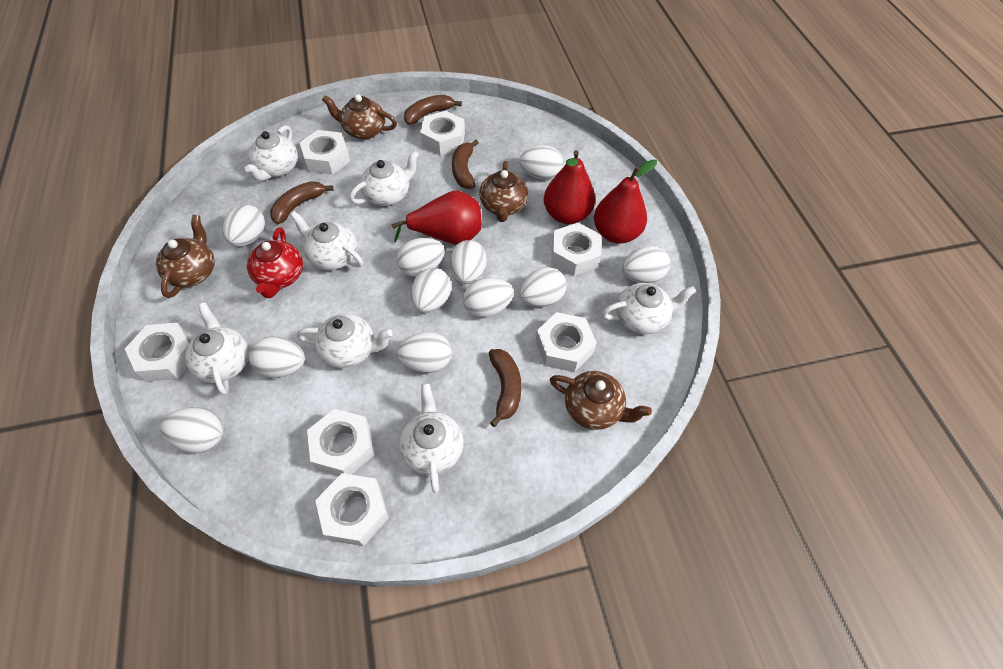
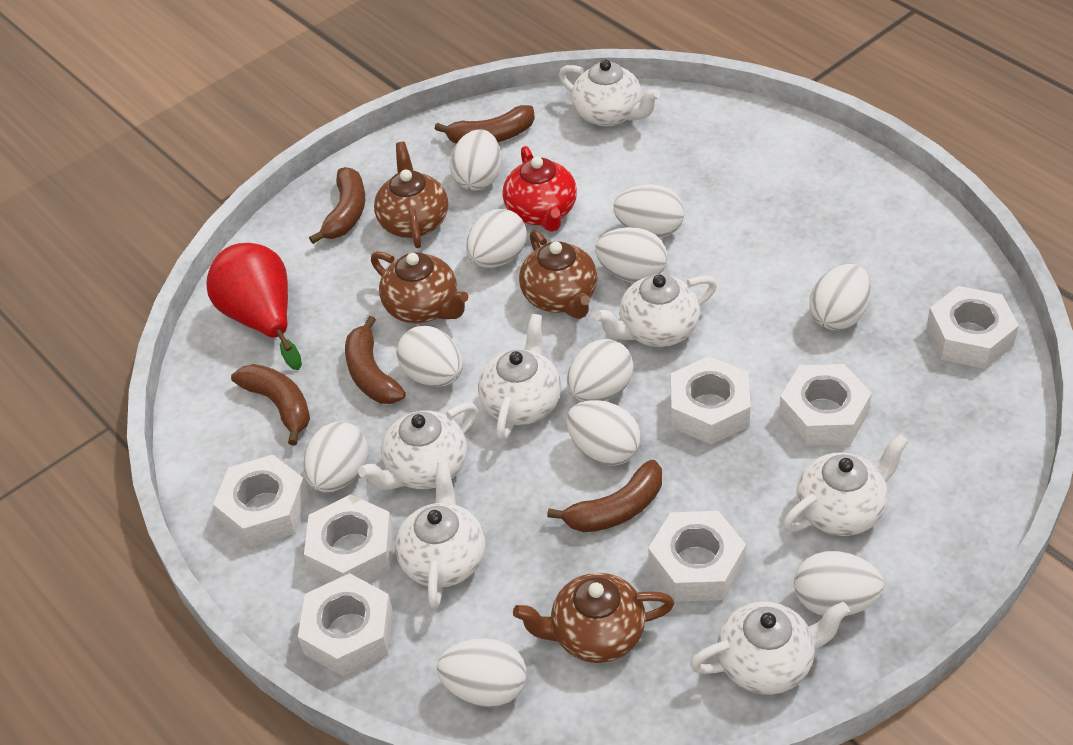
brown banana: 4 -> 5
red pear: 3 -> 1

